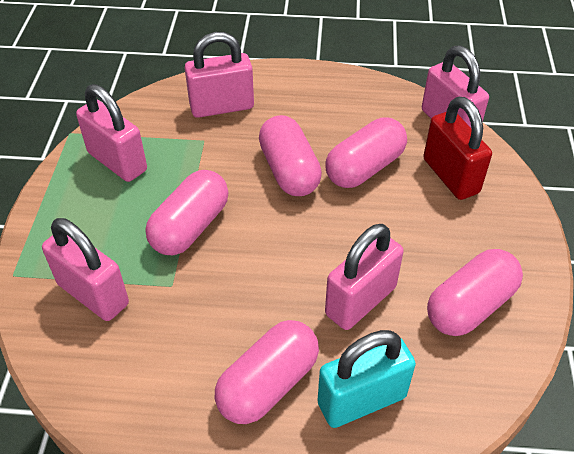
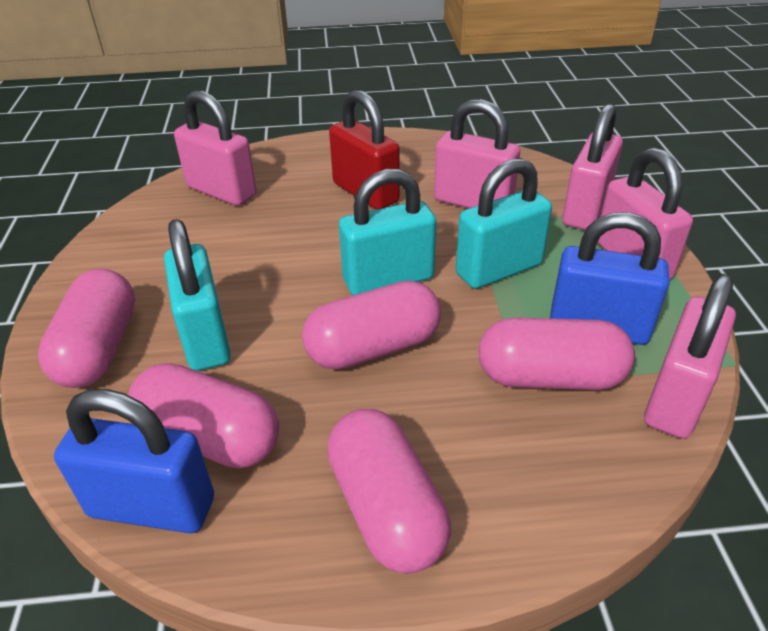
blue padlock: 0 -> 2
turquoise padlock: 1 -> 3

